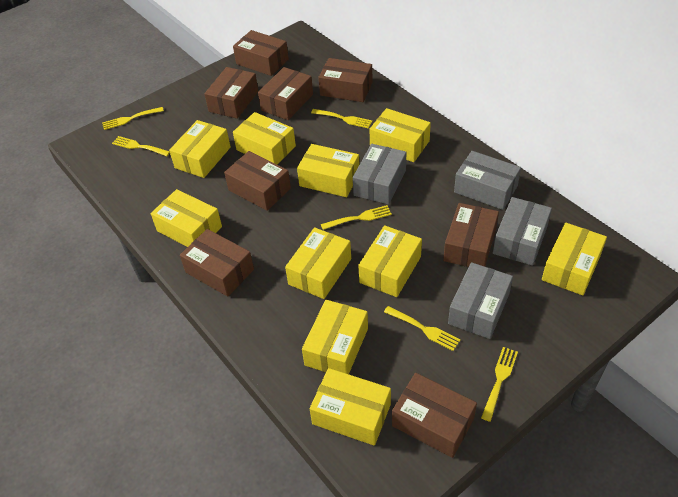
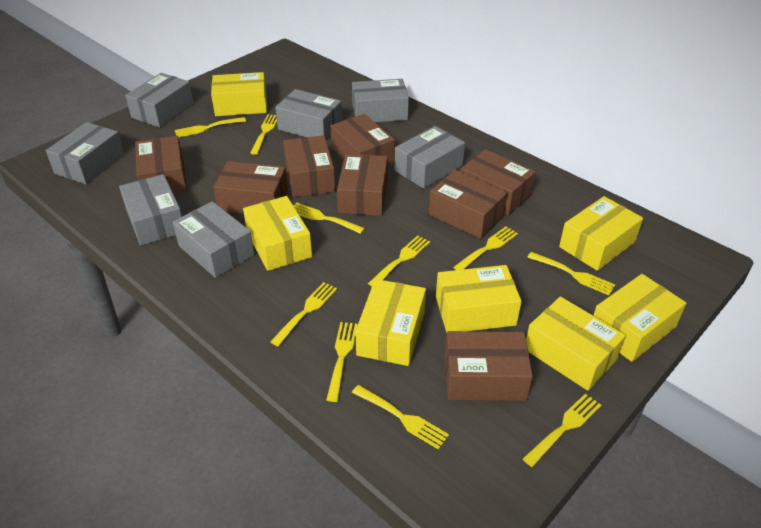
grey box: 4 -> 7
yellow box: 10 -> 7
yellow fork: 6 -> 10

